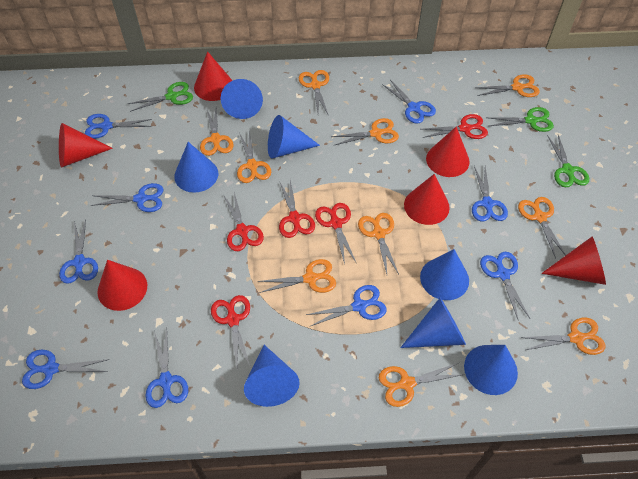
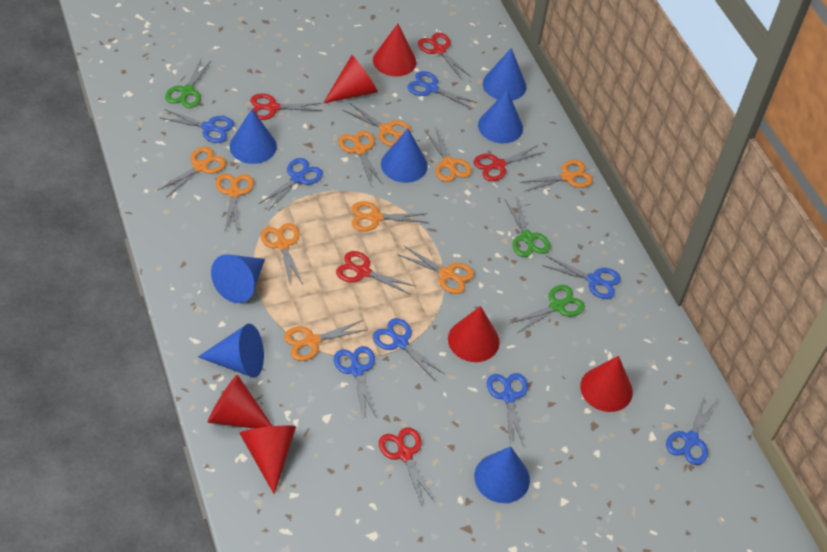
blue scissors: 9 -> 8

